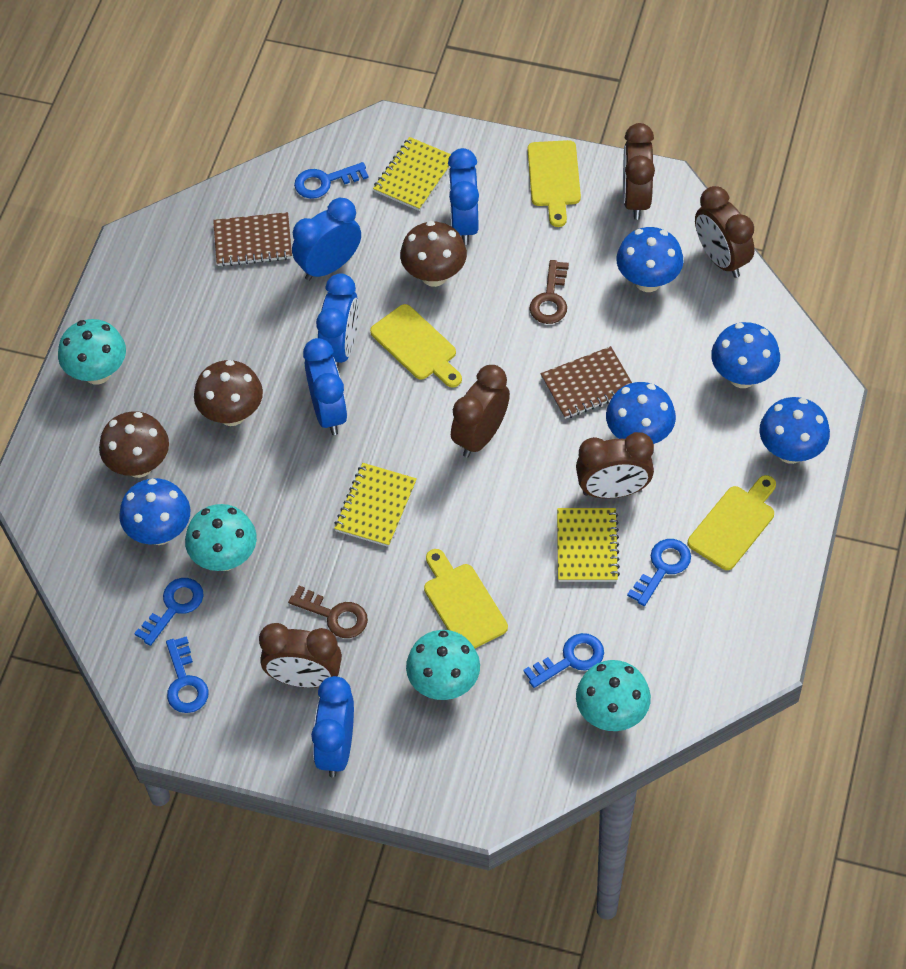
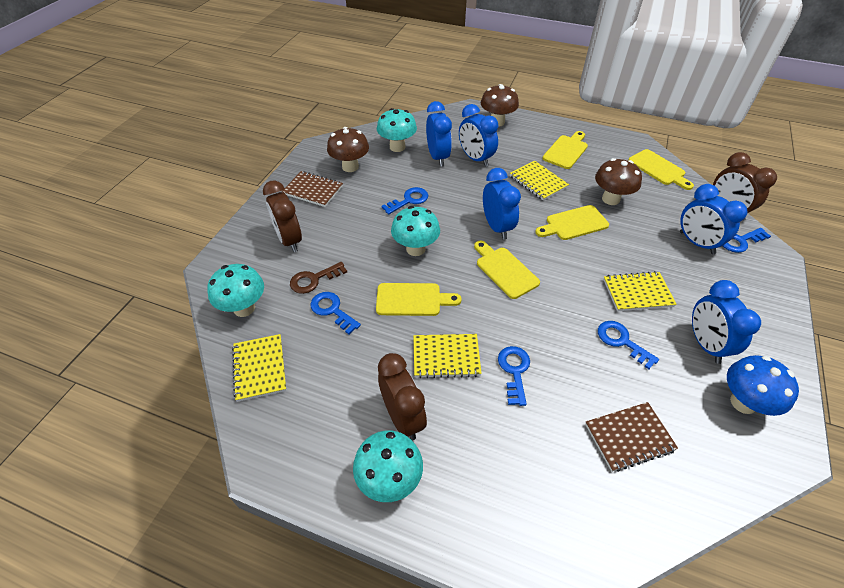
blue mushroom: 5 -> 1
brown clock: 5 -> 3
brown key: 2 -> 1
yellow cutting board: 4 -> 5
yellow notebook: 3 -> 4

